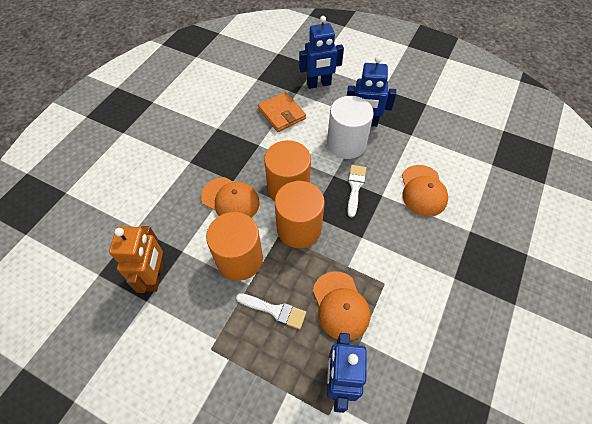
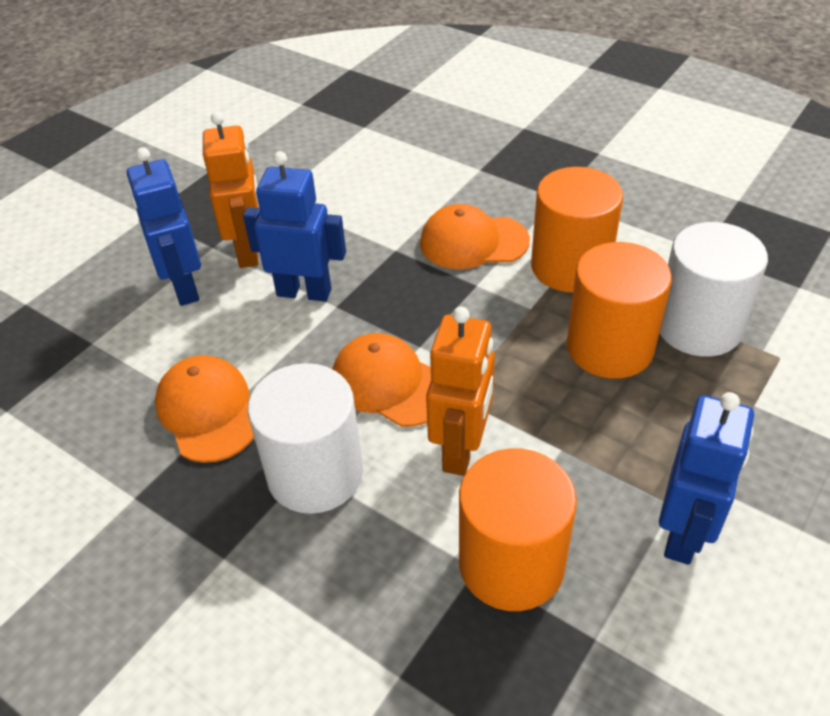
orange robot: 1 -> 2
orange wallet: 1 -> 0
white brush: 2 -> 0
white cylinder: 1 -> 2

